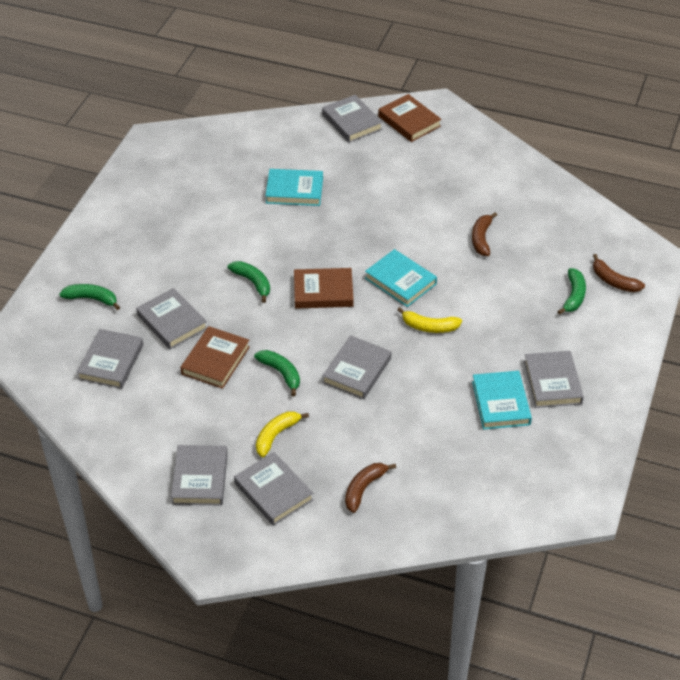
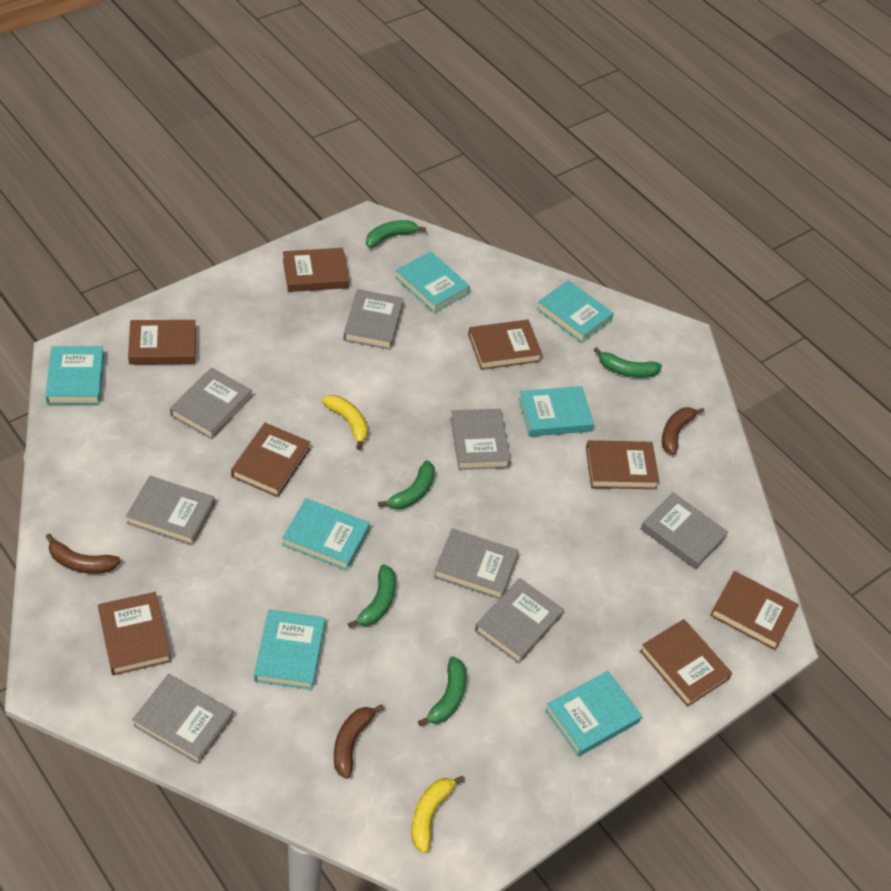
brown book: 3 -> 8
green banana: 4 -> 5
grey book: 7 -> 8
turquoise book: 3 -> 7

